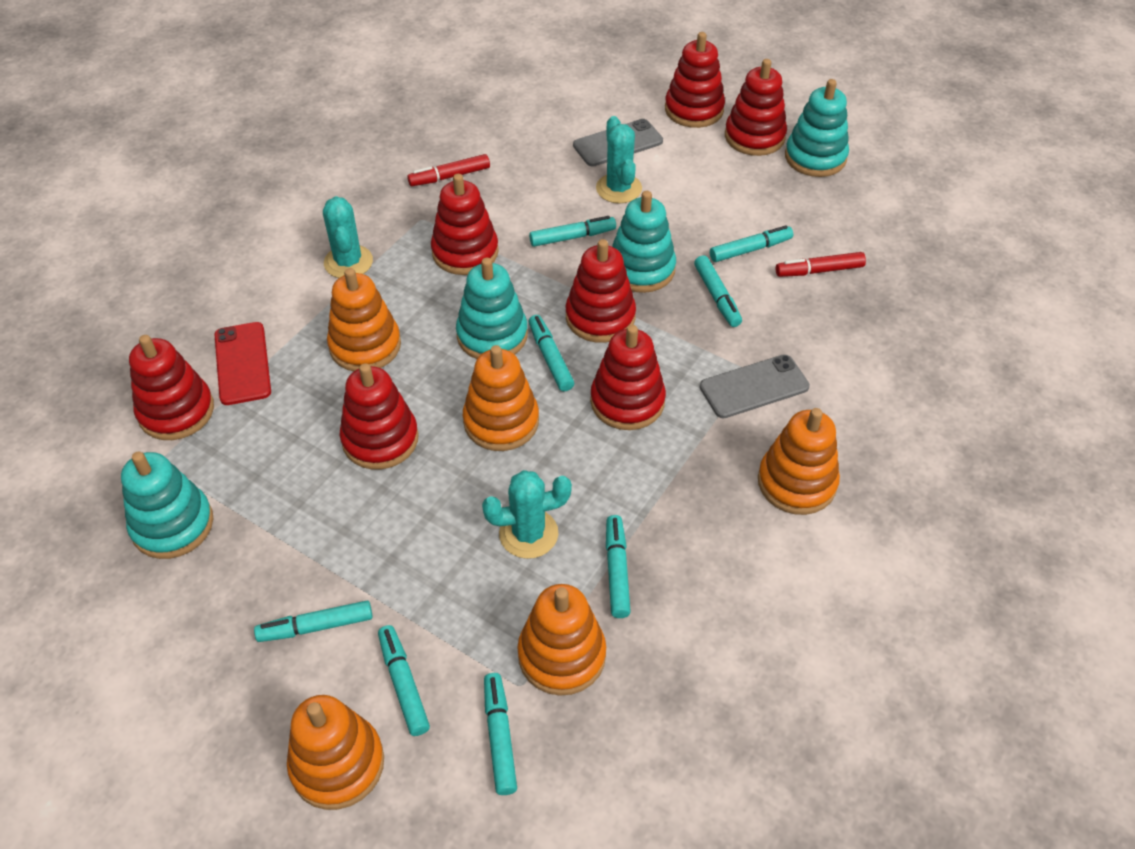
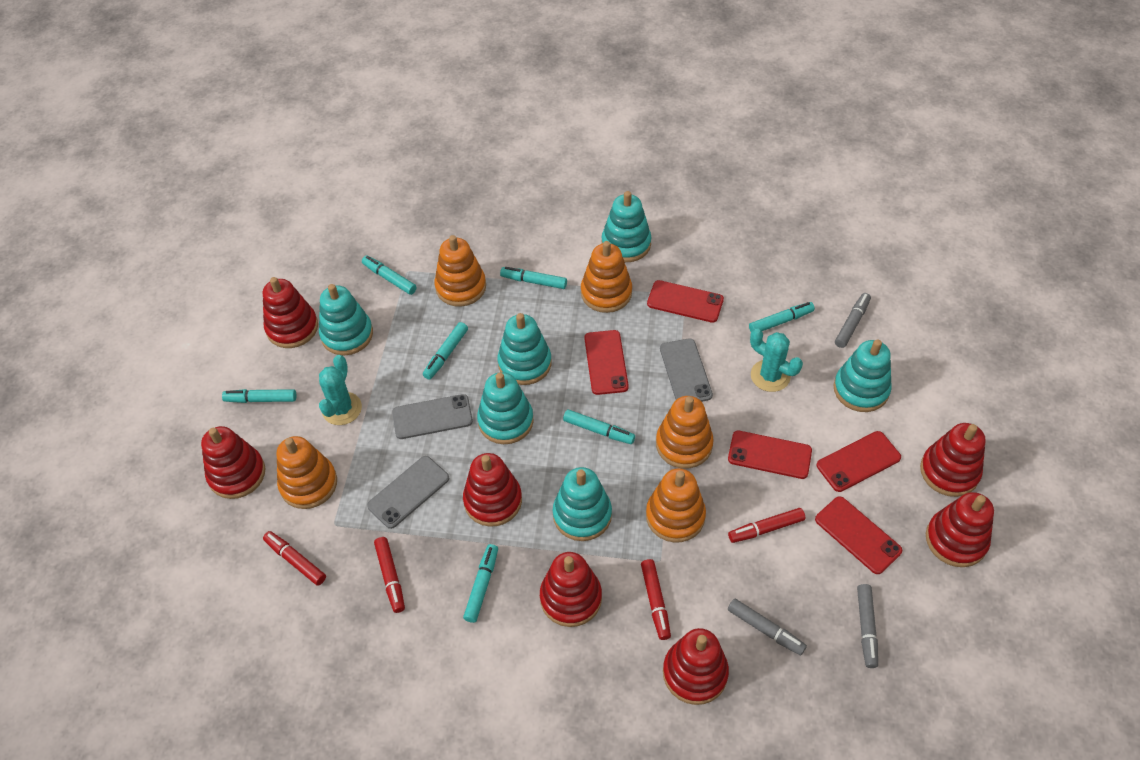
grey marker: 0 -> 3
grey phone: 2 -> 3
red marker: 2 -> 4
red phone: 1 -> 5
turquoise cactus: 3 -> 2
turquoise marker: 8 -> 7
turquoise stacking toy: 4 -> 6

